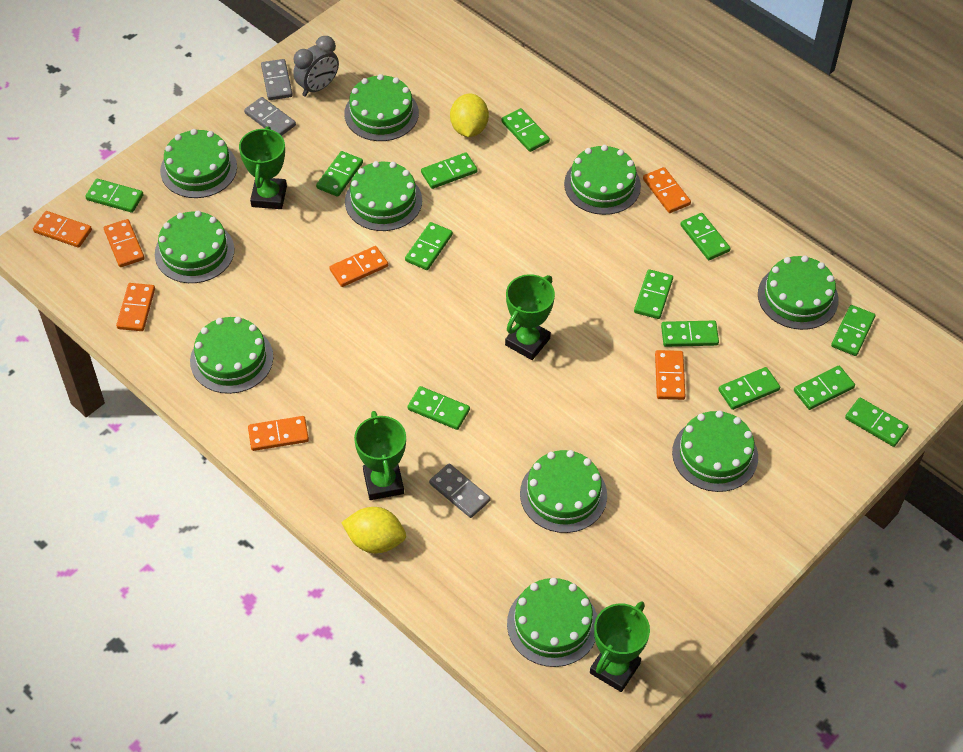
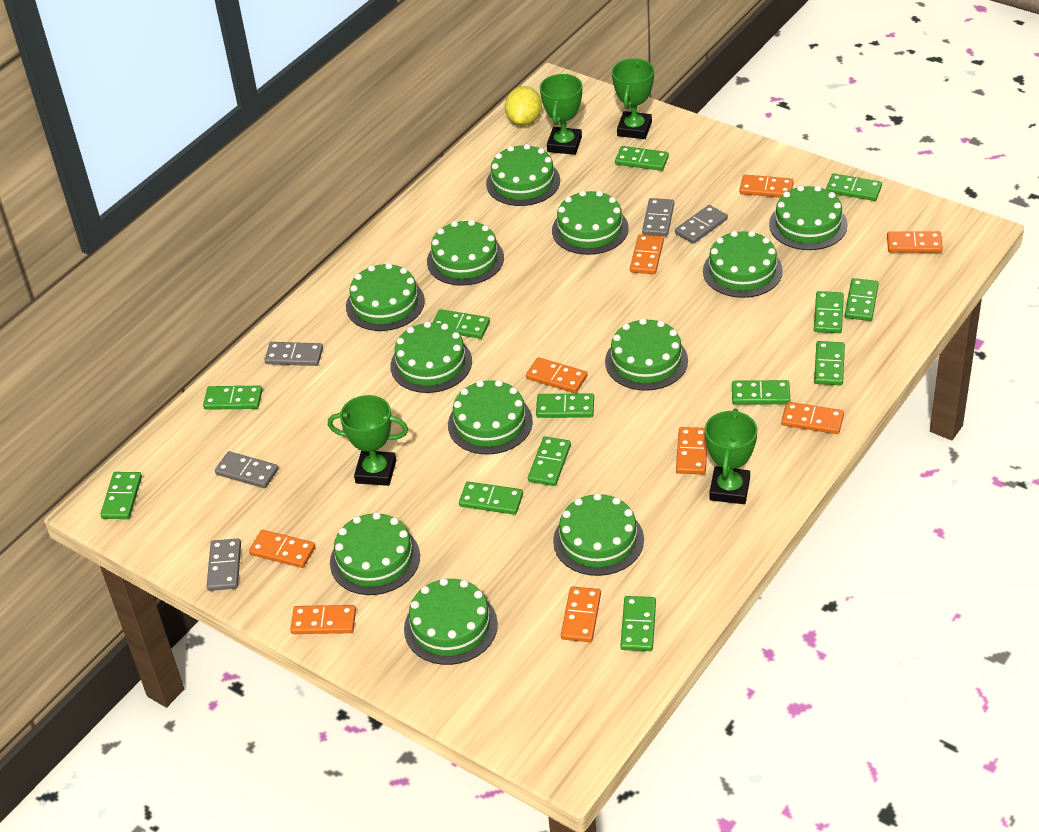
green cake: 10 -> 12
grey clock: 1 -> 0
grey domino: 3 -> 5
orange domino: 7 -> 9
yellow lemon: 2 -> 1

